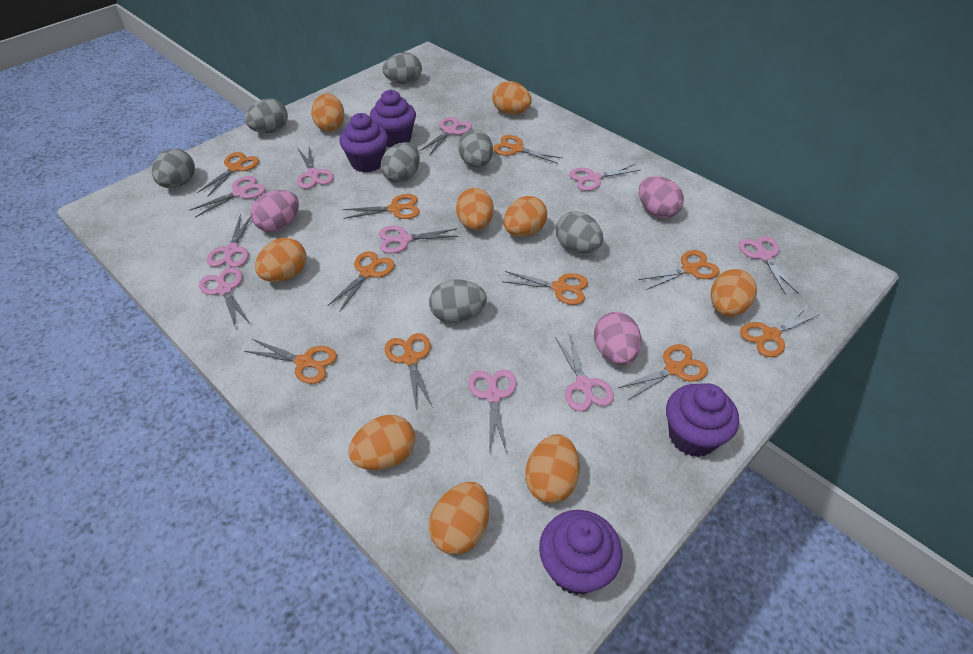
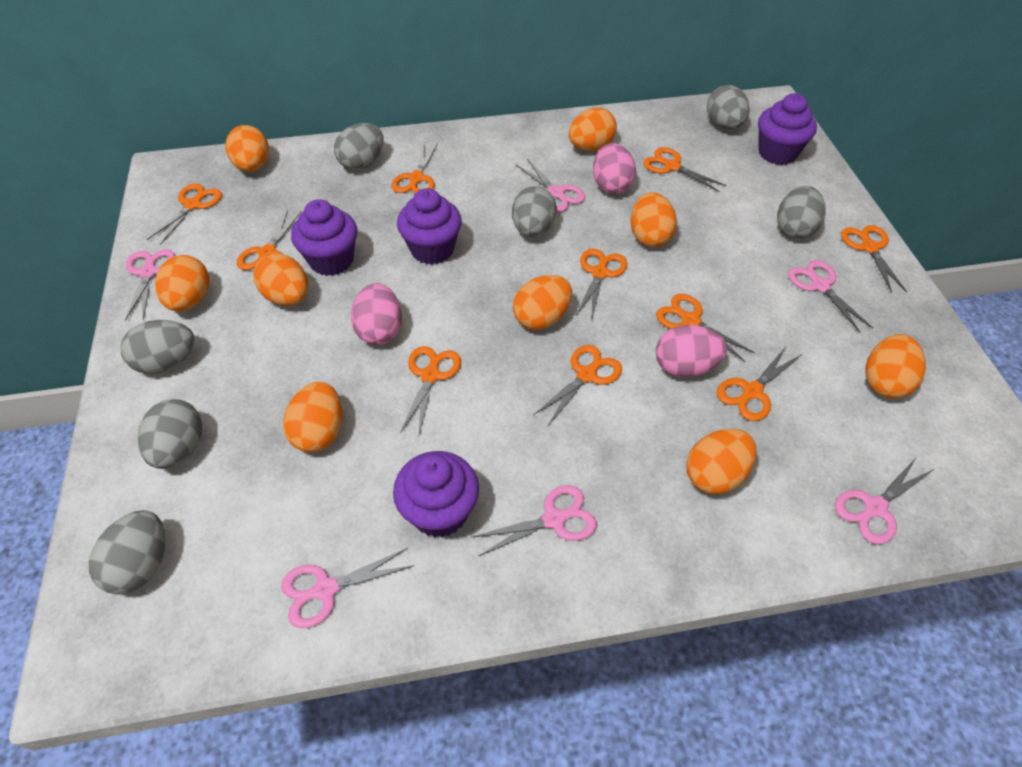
pink scissors: 10 -> 6

